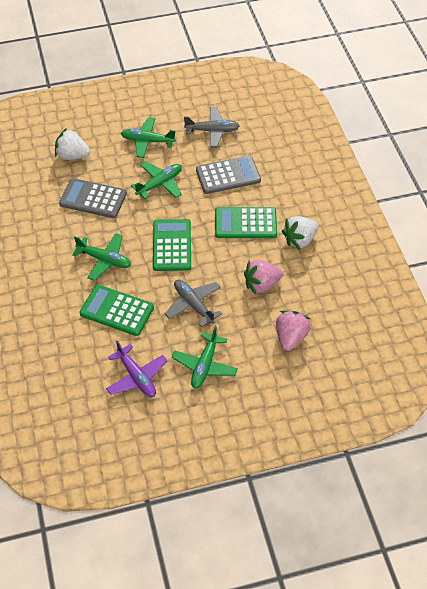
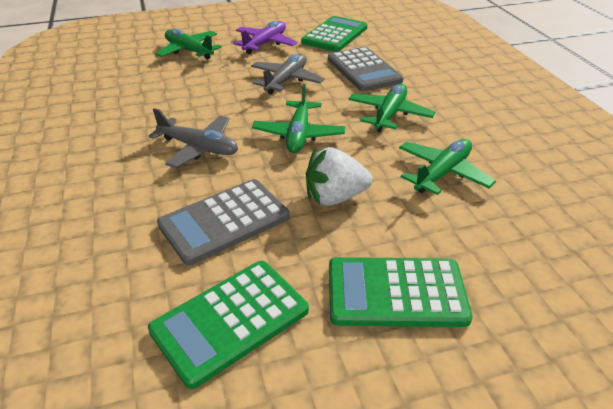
pink strawberry: 2 -> 0
white strawberry: 2 -> 1

